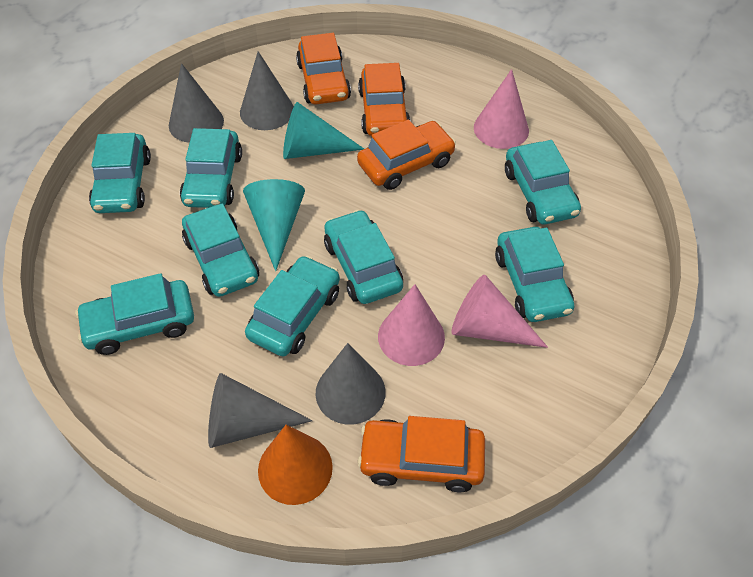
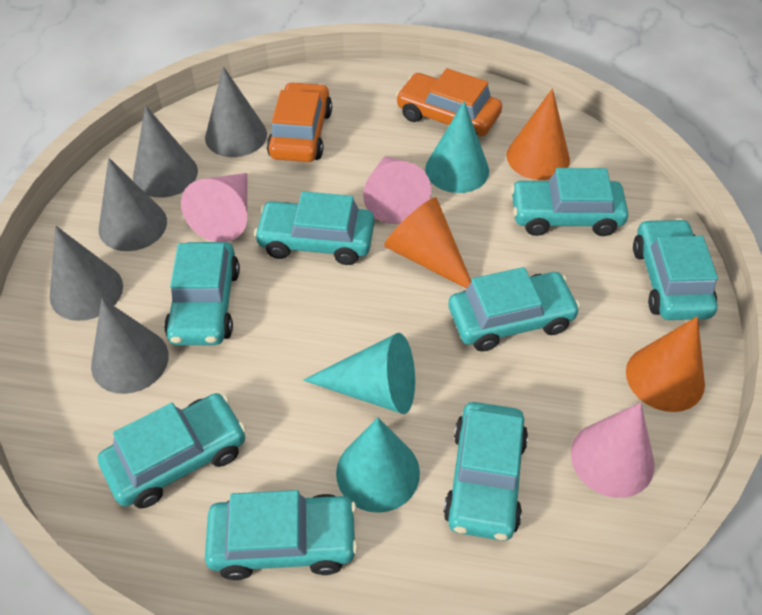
grey cone: 4 -> 5
orange car: 4 -> 2
orange cone: 1 -> 3
turquoise cone: 2 -> 3

